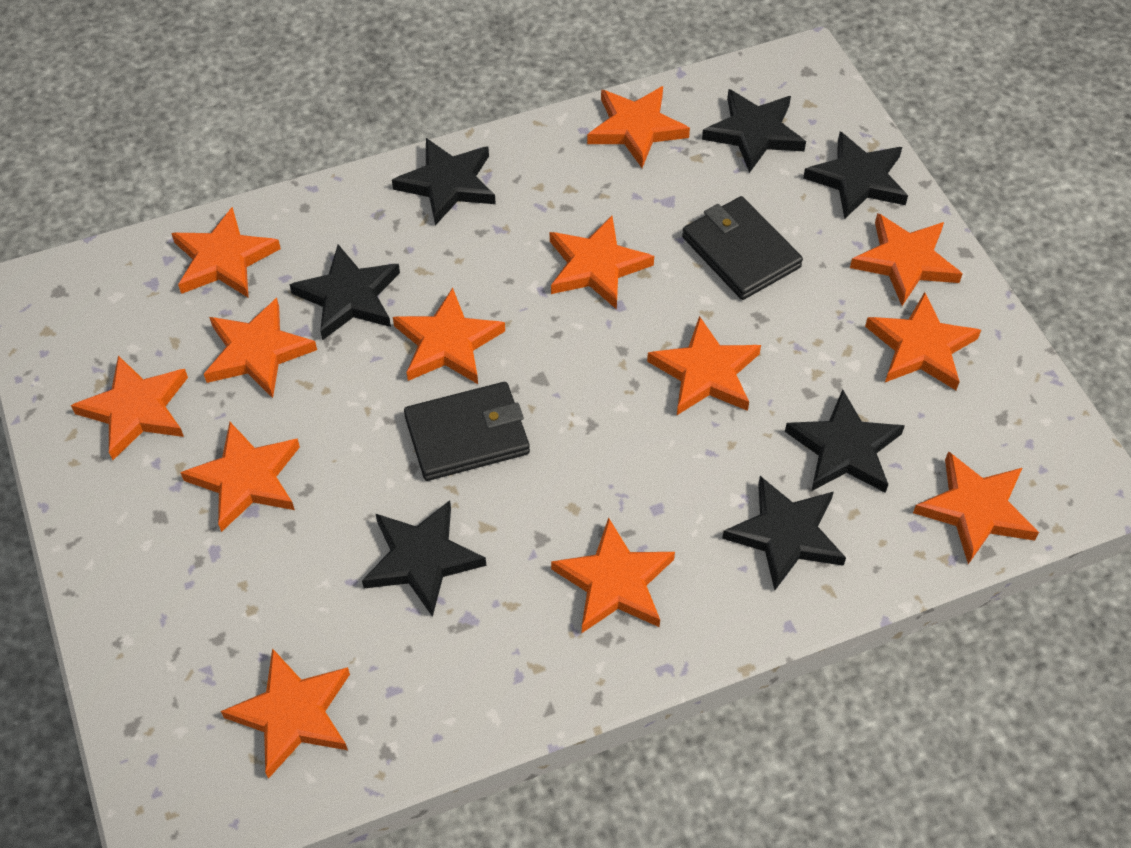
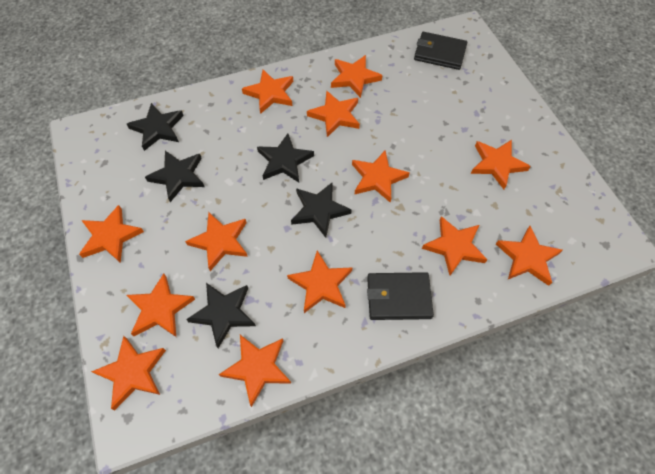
black star: 7 -> 5

